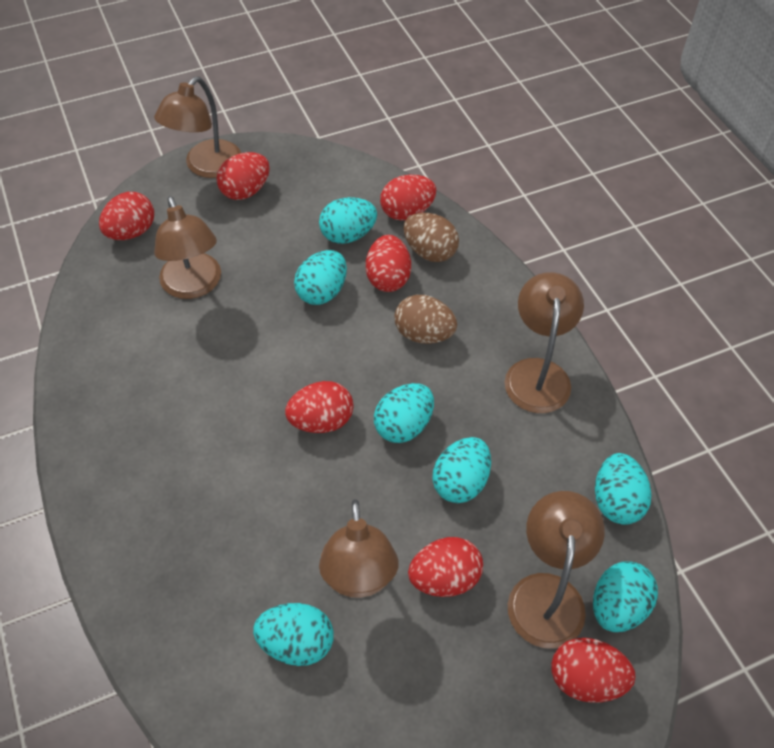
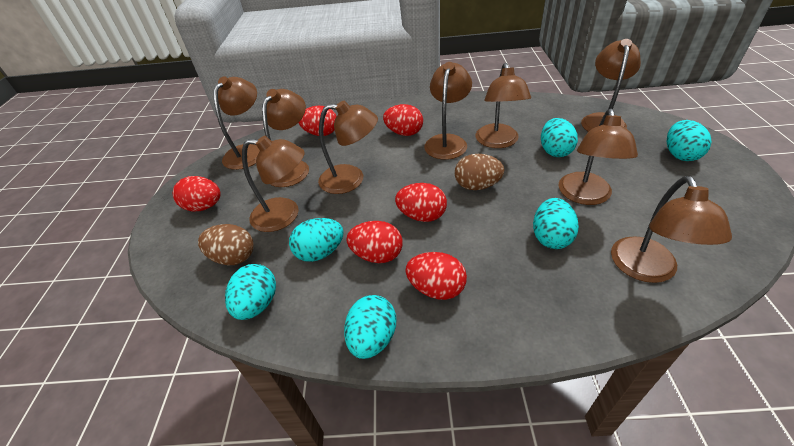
brown lamp: 5 -> 9
red egg: 7 -> 6
turquoise egg: 7 -> 6

